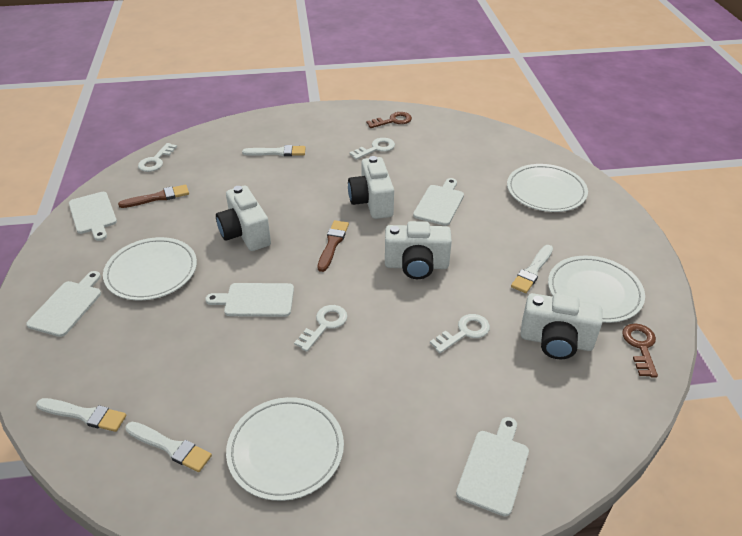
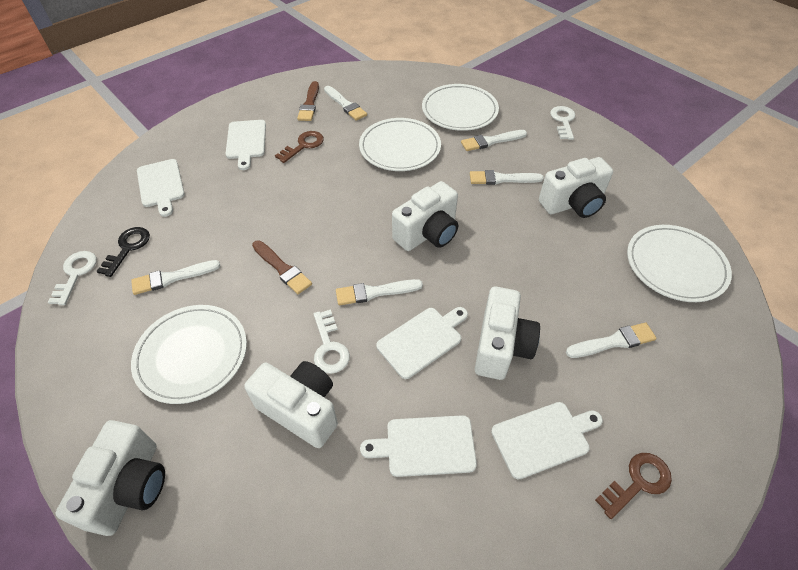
black key: 0 -> 1
white brush: 4 -> 6
white camera: 4 -> 5
white key: 4 -> 3

